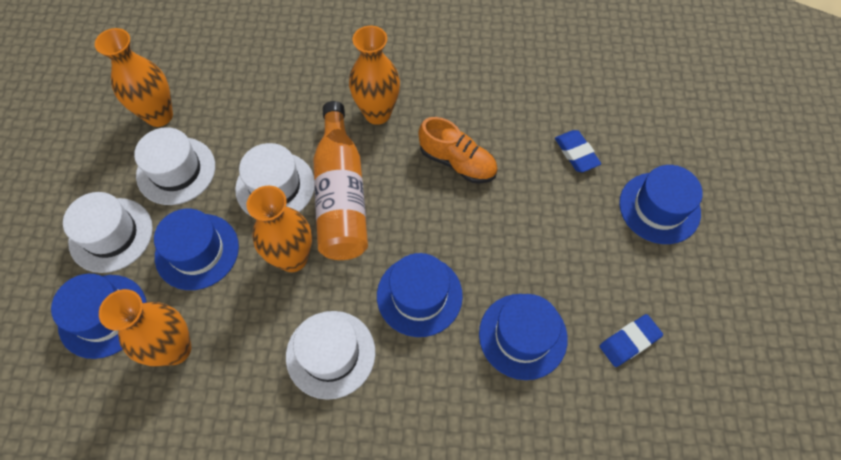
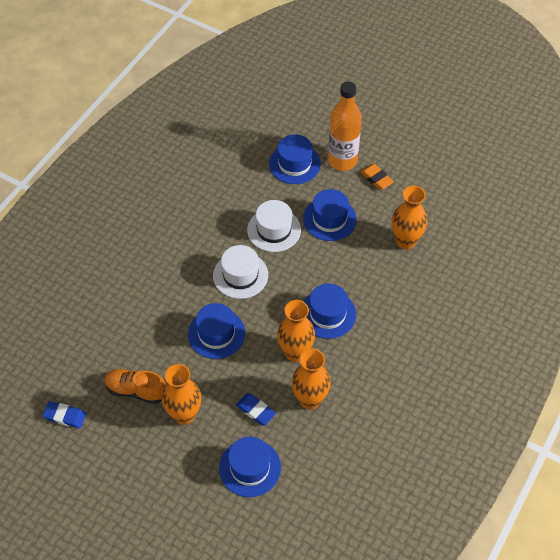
orange eraser: 0 -> 1
white hat: 4 -> 2

